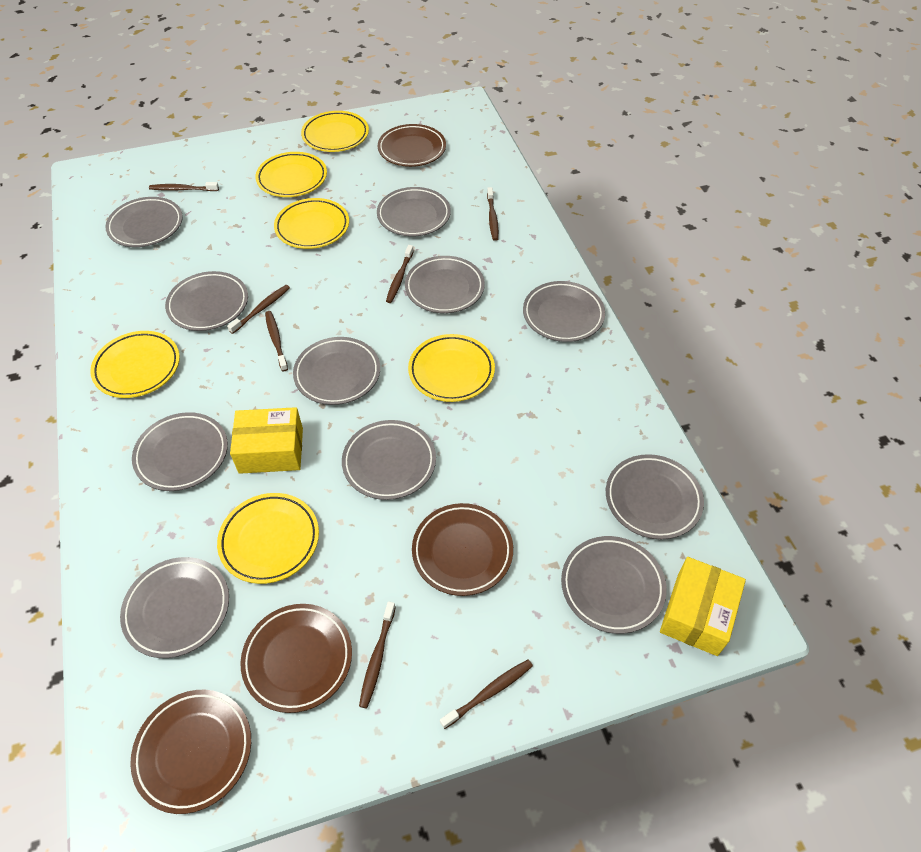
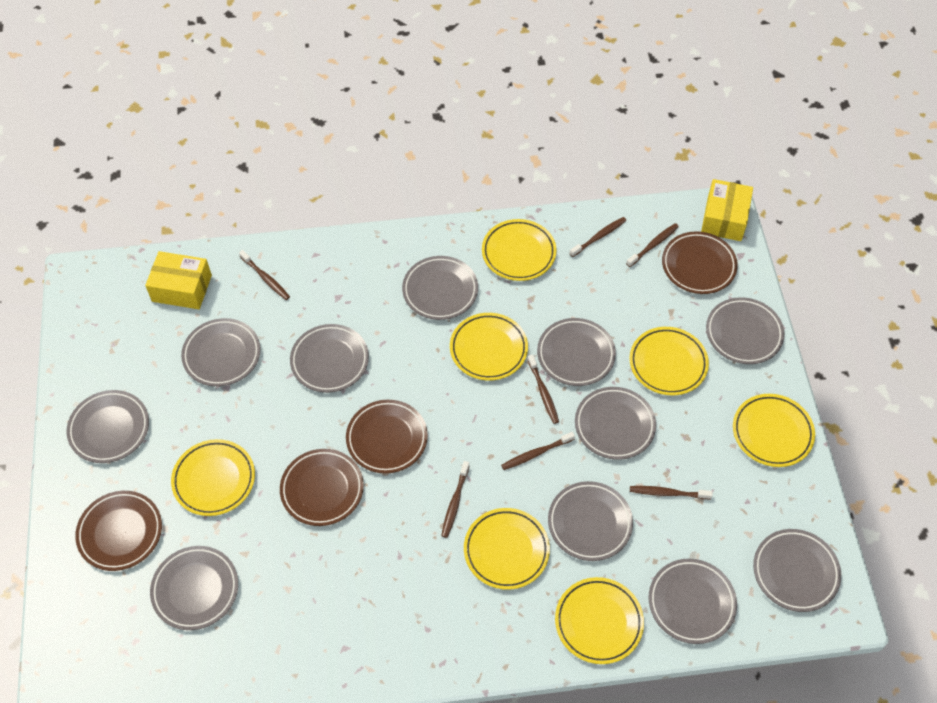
yellow plate: 6 -> 7

